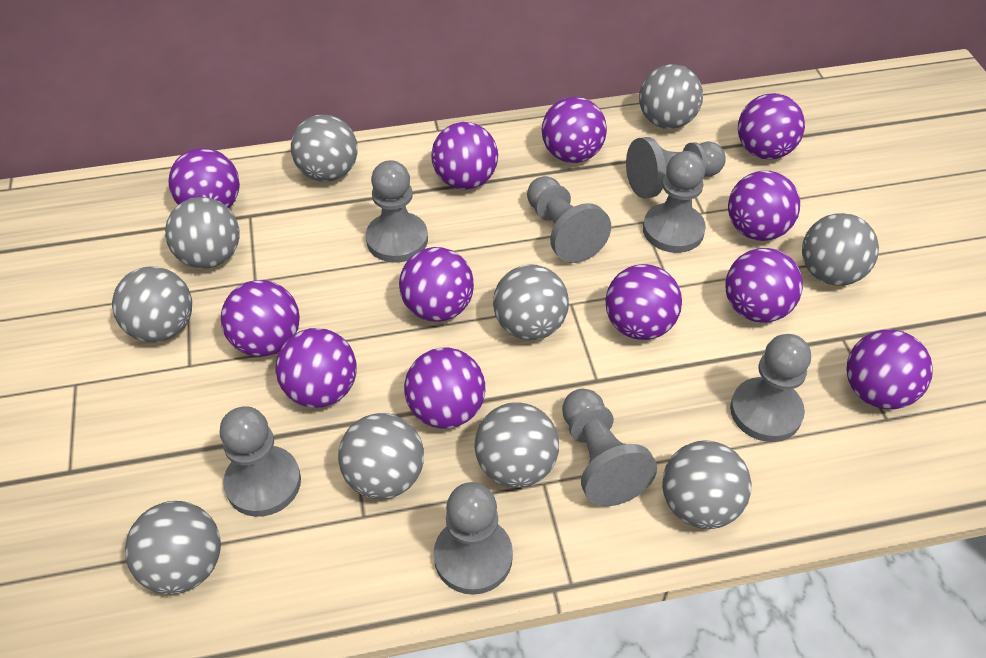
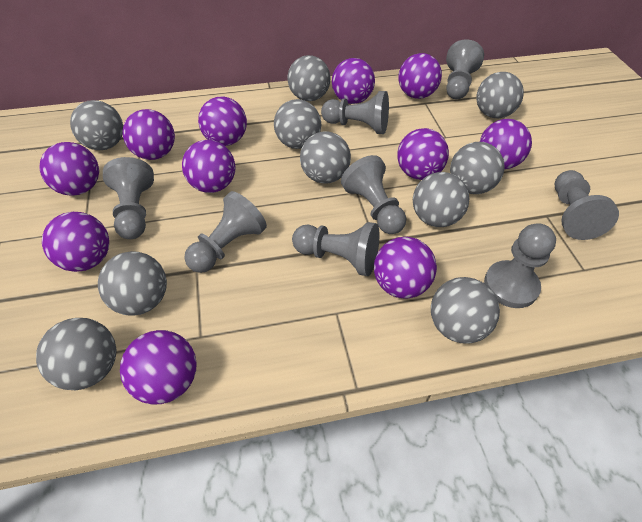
purple ball: 12 -> 11

